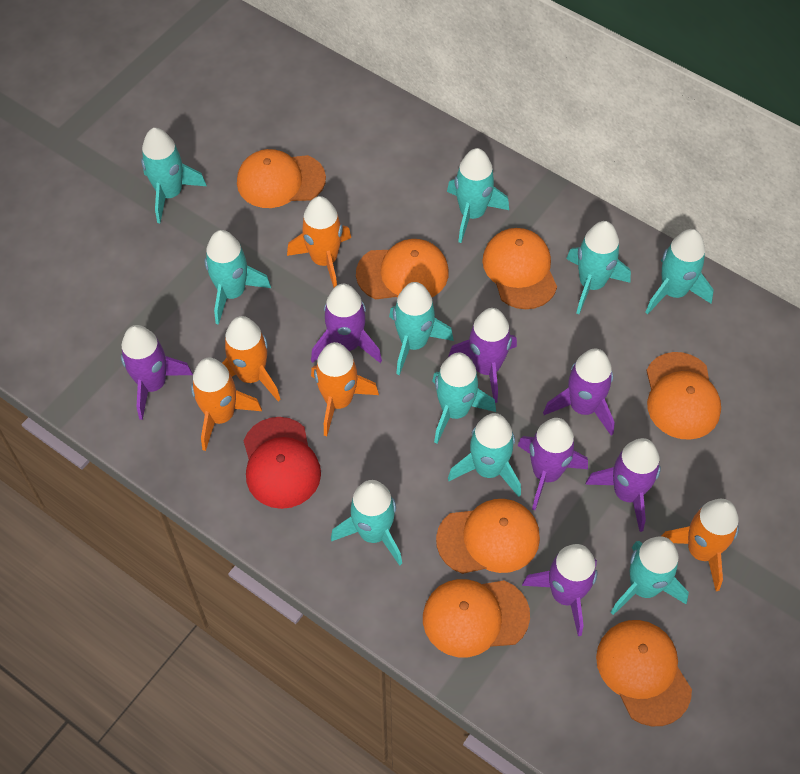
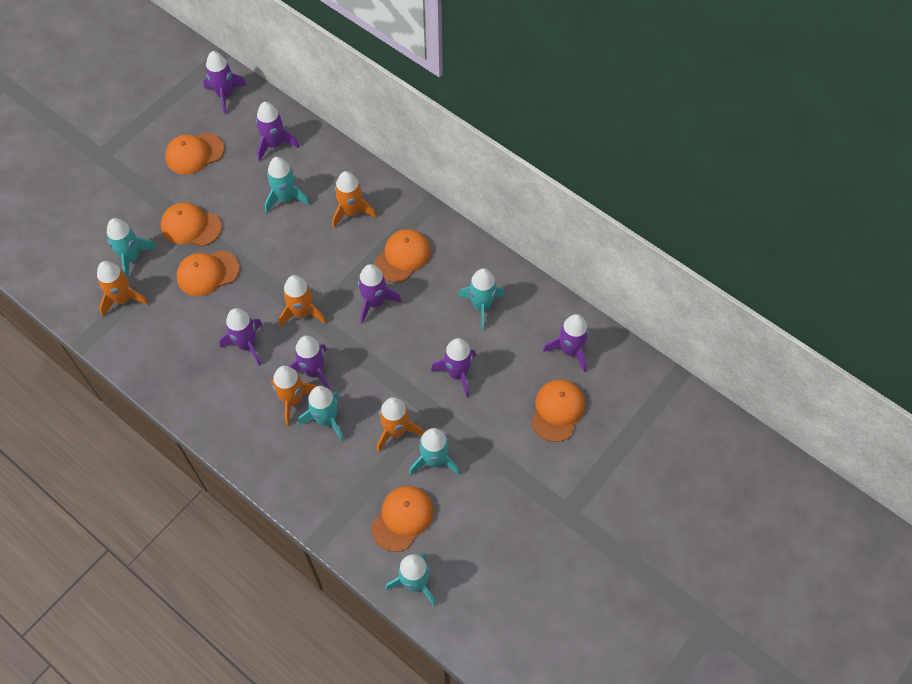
orange cap: 7 -> 6
red cap: 1 -> 0
turquoise rocket: 10 -> 6

